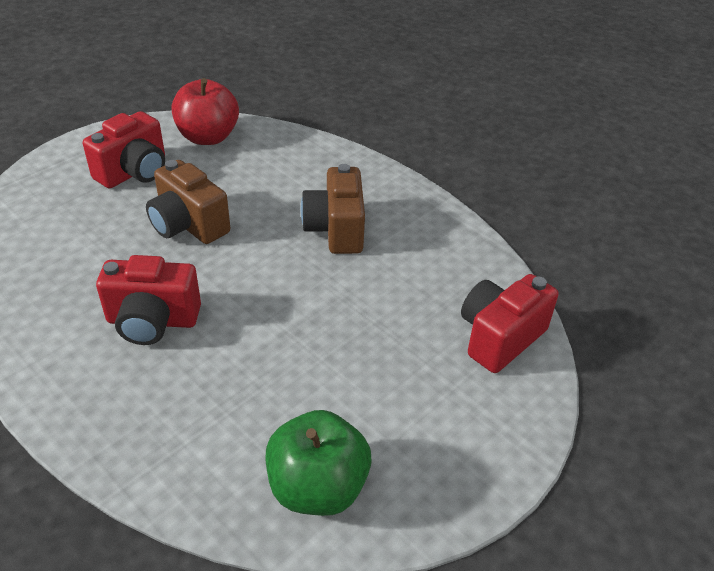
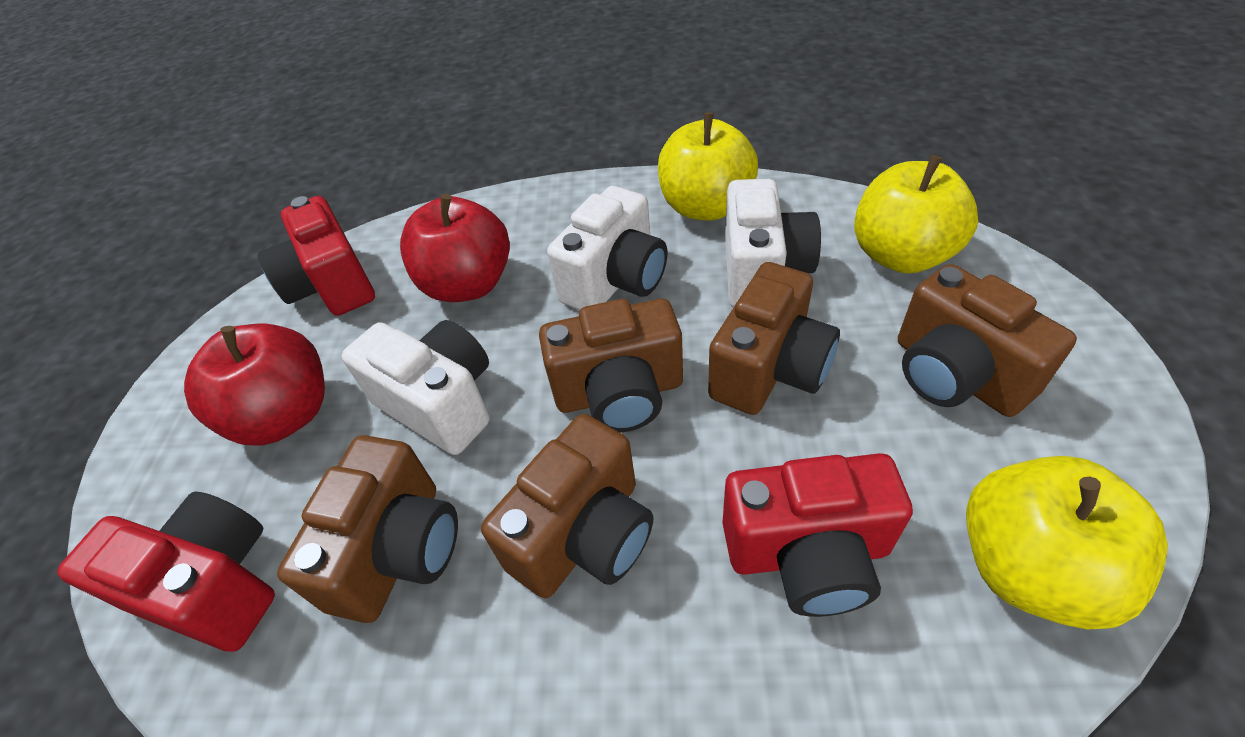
brown camera: 2 -> 5
green apple: 1 -> 0
red apple: 1 -> 2
white camera: 0 -> 3
yellow apple: 0 -> 3

